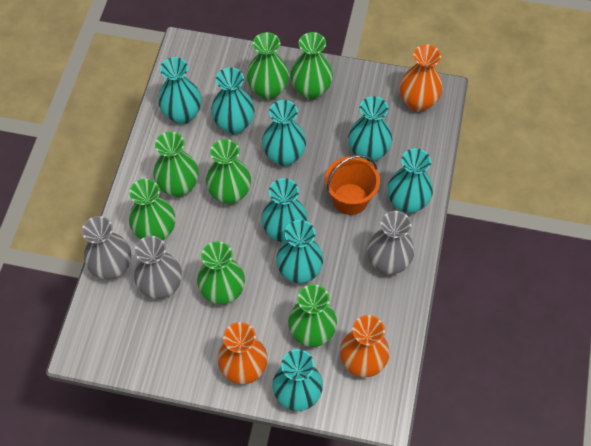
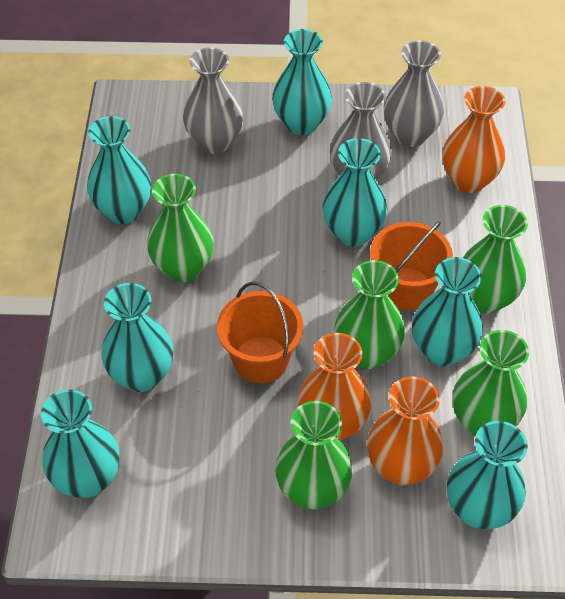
green vase: 7 -> 5
orange bucket: 1 -> 2
turquoise vase: 8 -> 7

